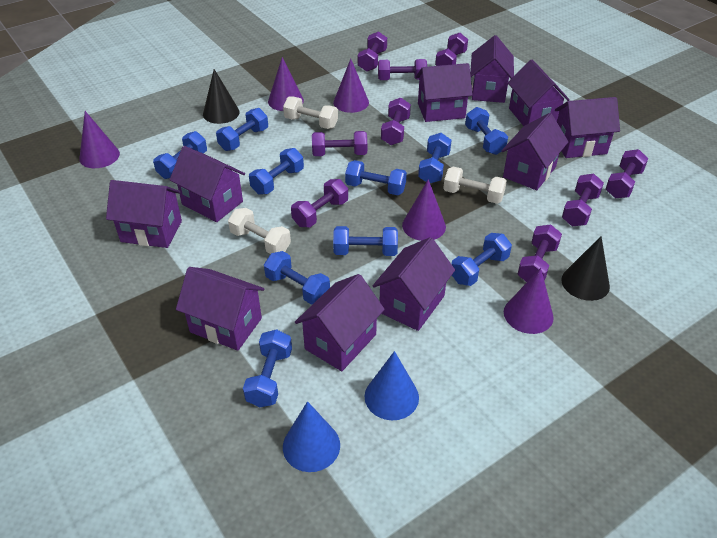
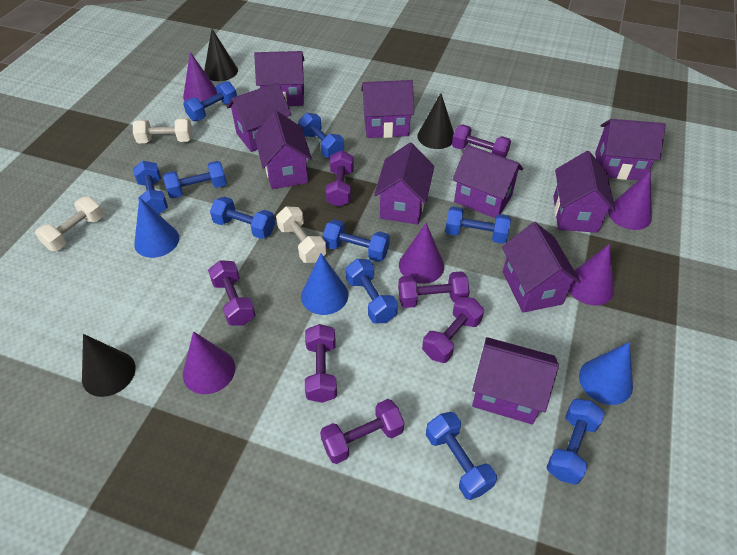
black cone: 2 -> 3
blue cone: 2 -> 3
purple dumbbell: 9 -> 7

